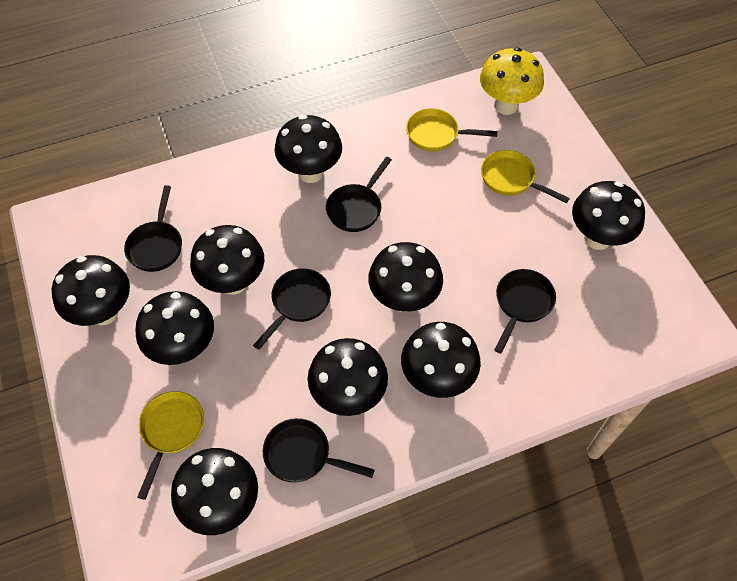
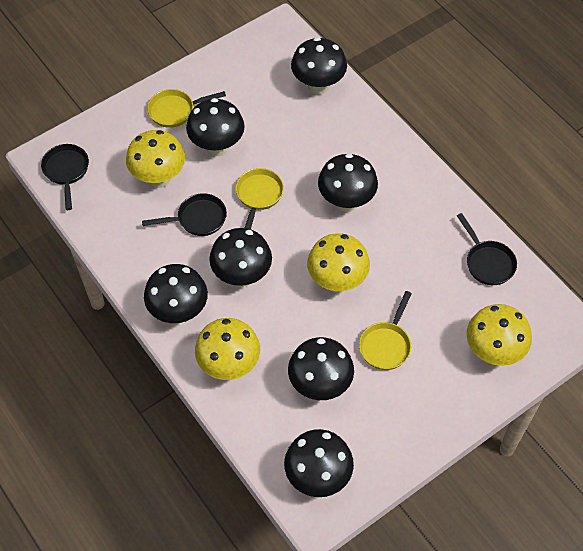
black mushroom: 9 -> 7
black pan: 5 -> 3
yellow mushroom: 1 -> 4

